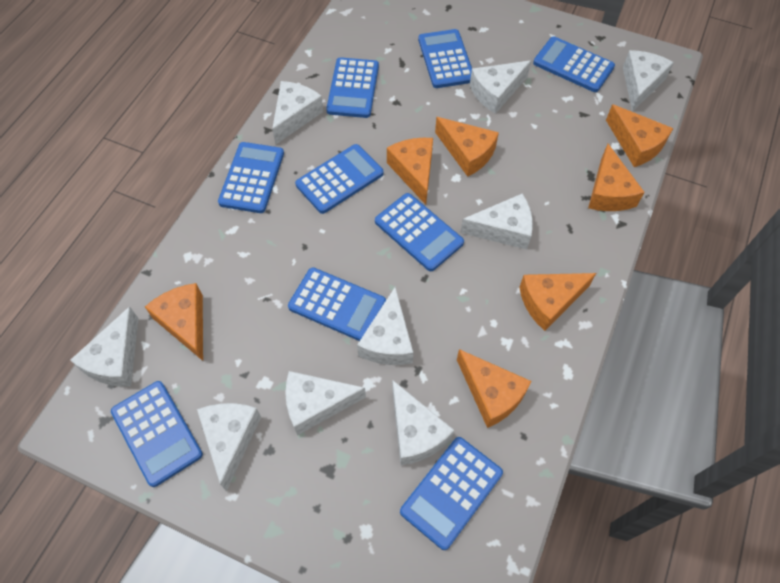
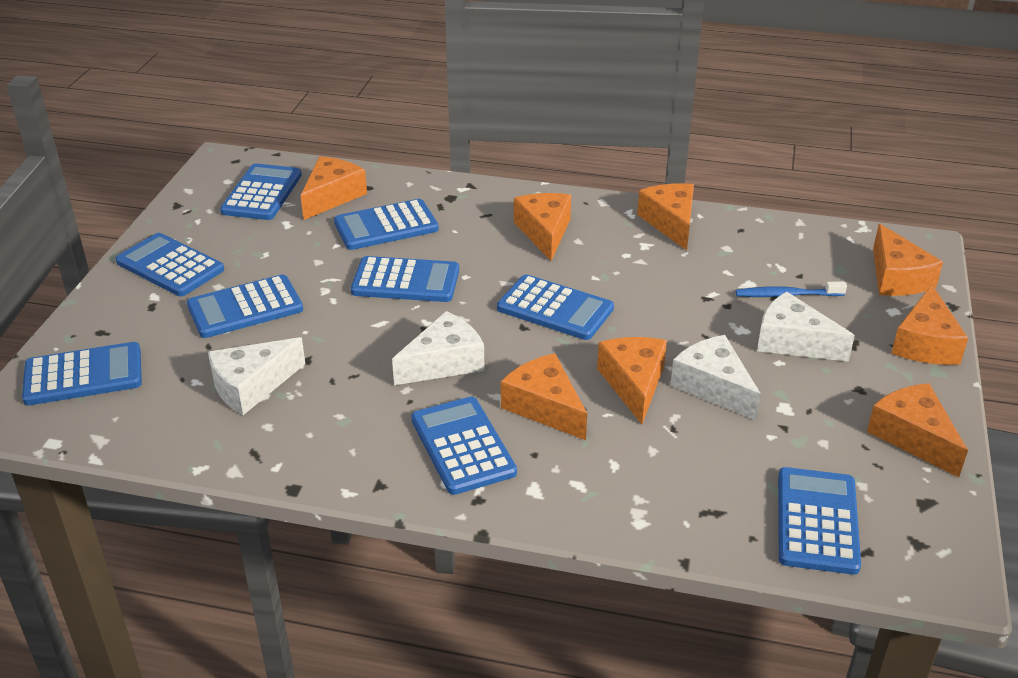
blue toothbrush: 0 -> 1
orange cheese: 7 -> 8
white cheese: 9 -> 4

